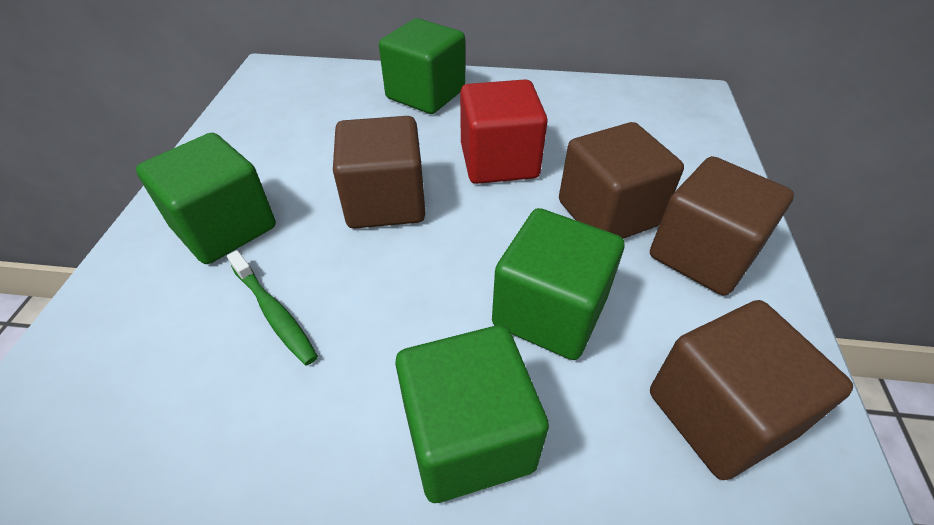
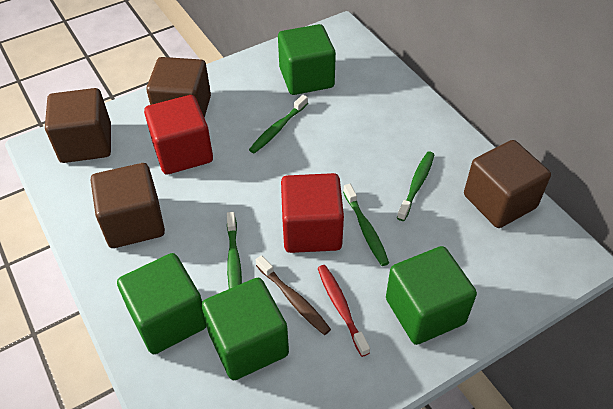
brown toothbrush: 0 -> 1
green toothbrush: 1 -> 4
red cube: 1 -> 2
red toothbrush: 0 -> 1

